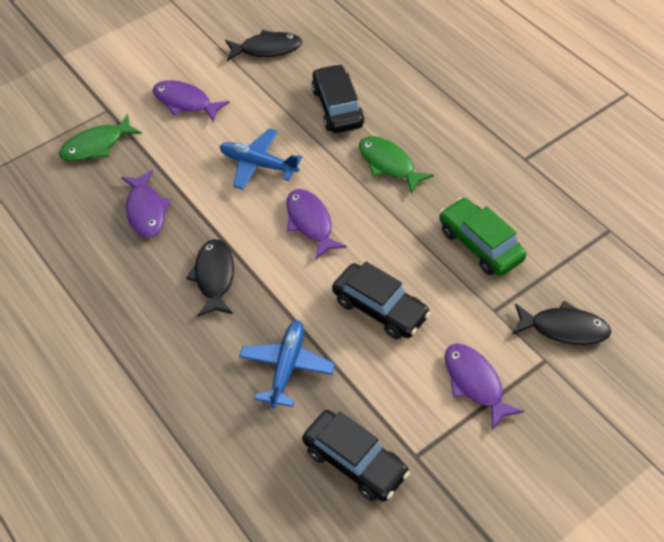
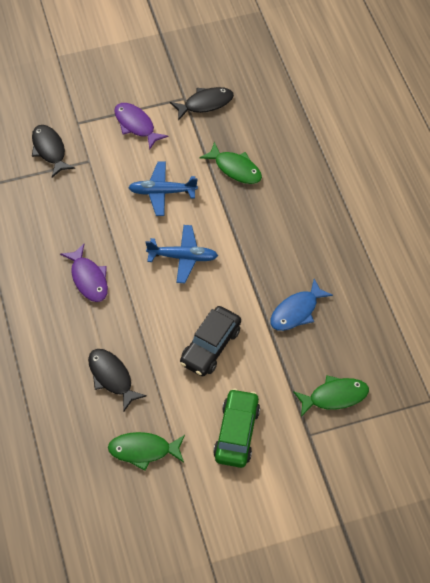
black car: 3 -> 1
blue fish: 0 -> 1
green fish: 2 -> 3
purple fish: 4 -> 2

